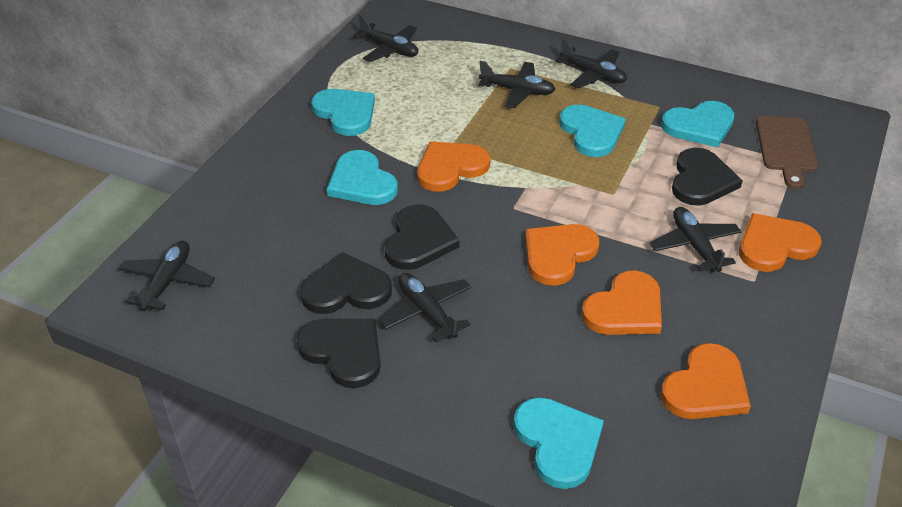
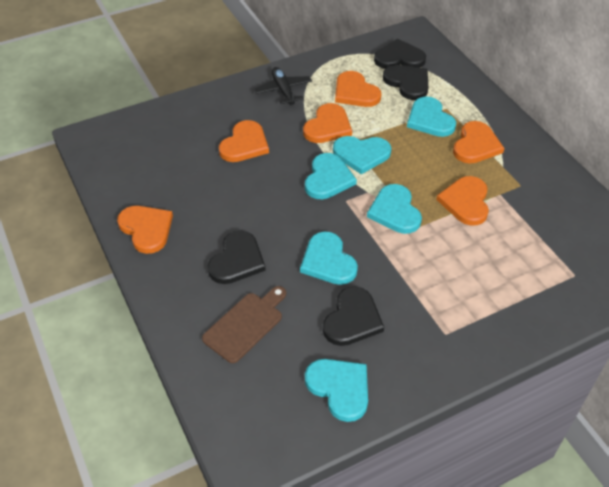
black plane: 6 -> 1
orange heart: 5 -> 6
turquoise heart: 5 -> 6

